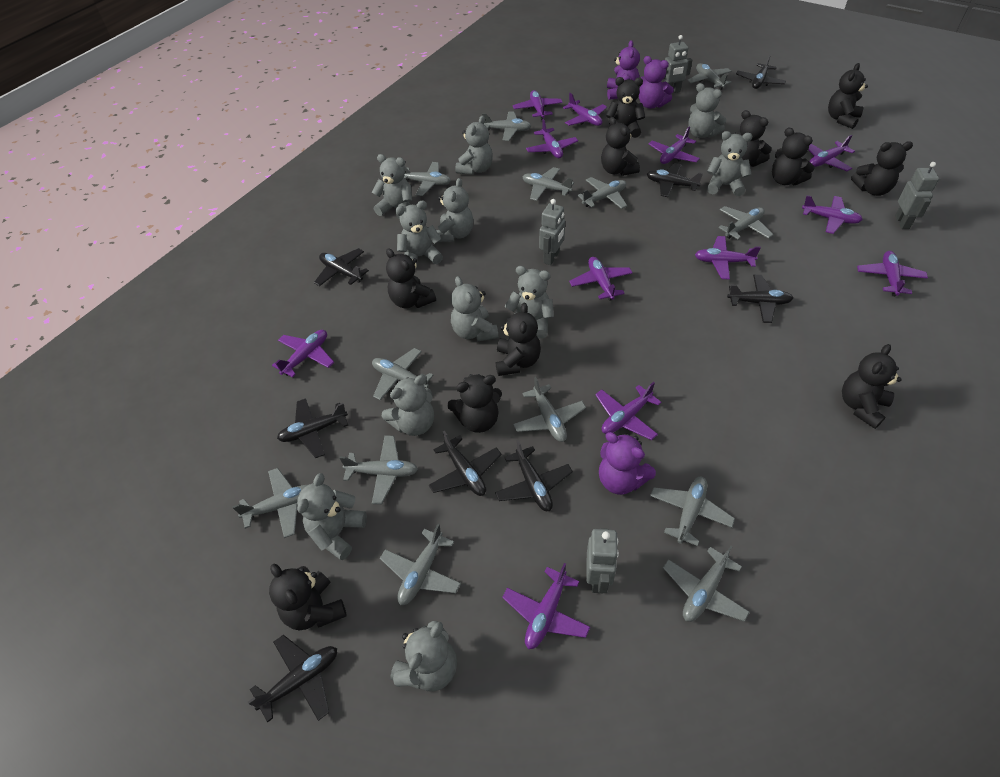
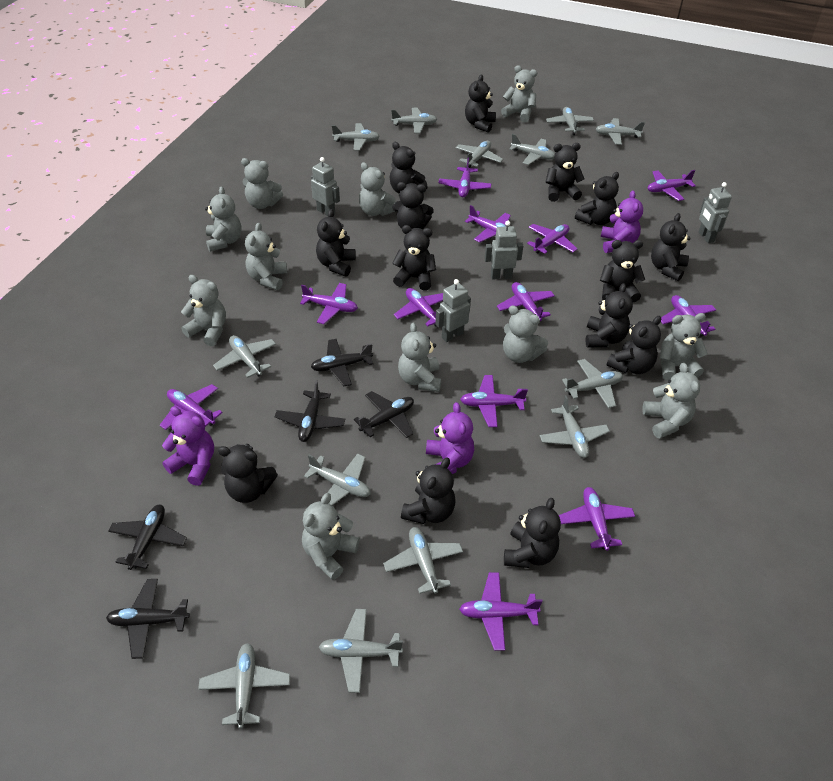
black plane: 8 -> 5
black teddy bear: 11 -> 14

